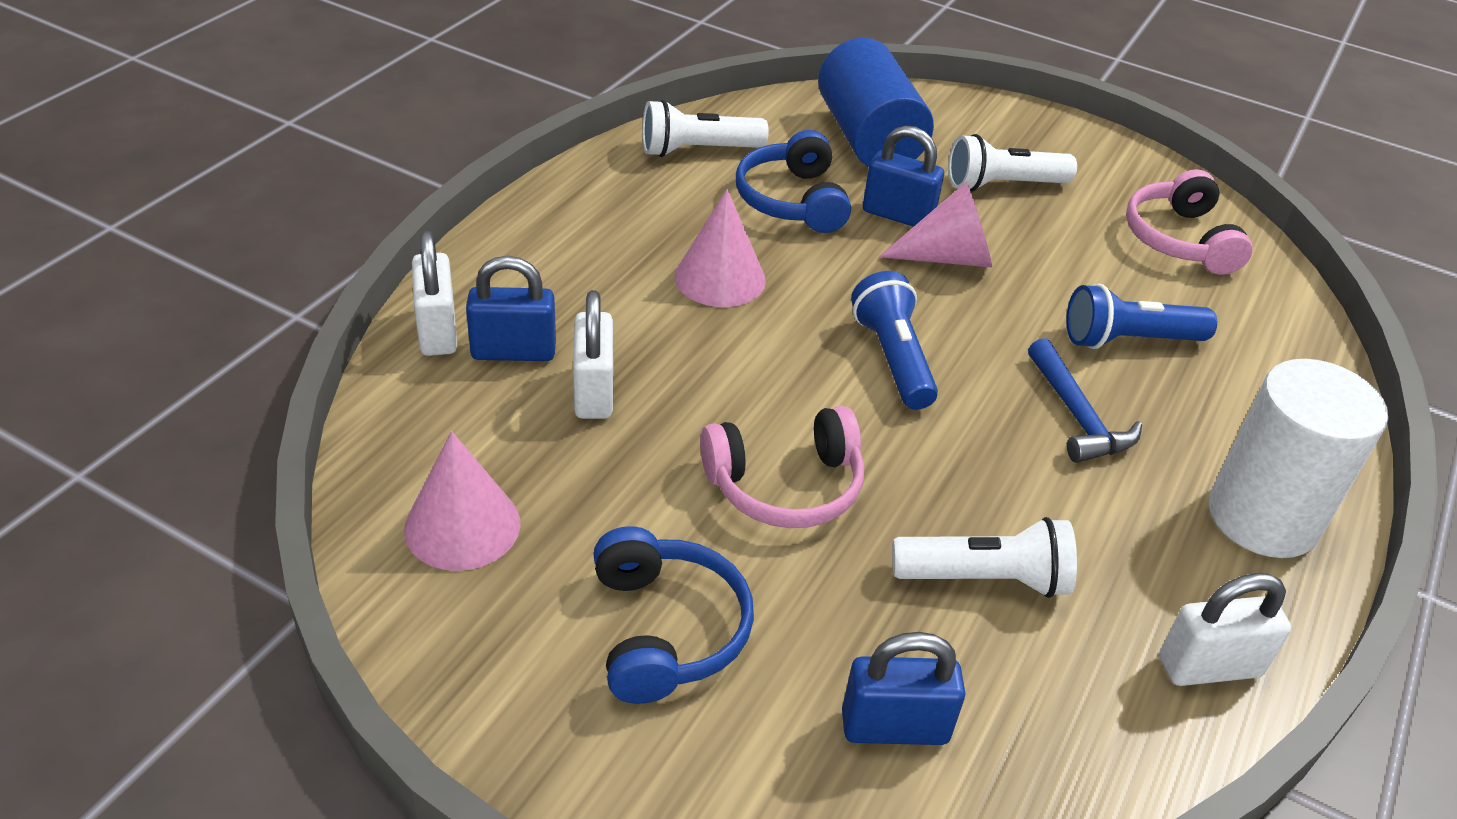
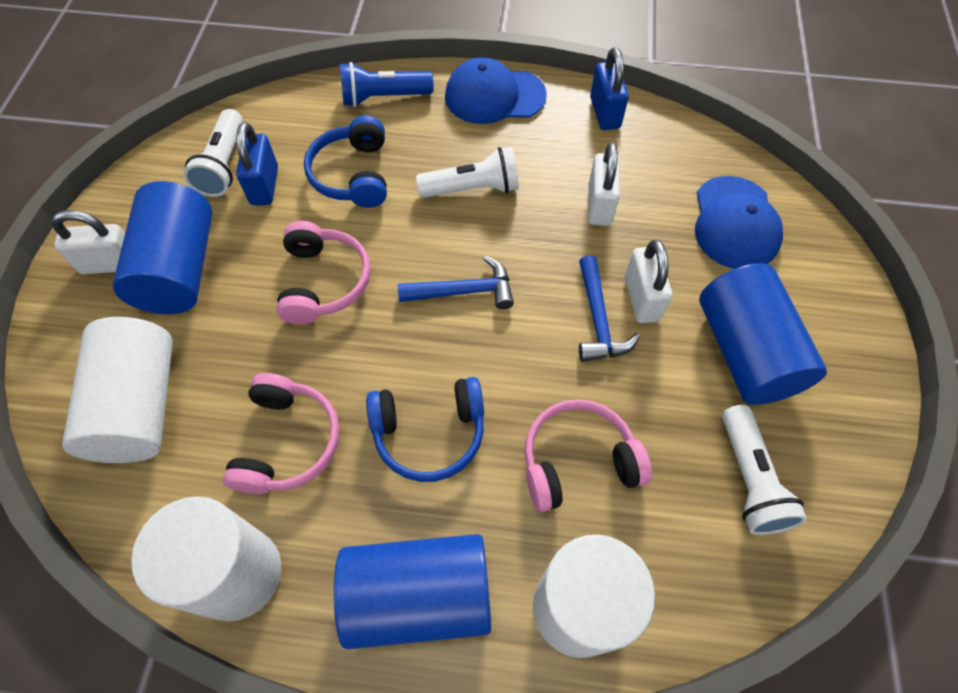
blue cap: 0 -> 2
blue cylinder: 1 -> 3
blue flashlight: 2 -> 1
blue hammer: 1 -> 2
blue padlock: 3 -> 2
pink cone: 3 -> 0
pink headphones: 2 -> 3
white cylinder: 1 -> 3

